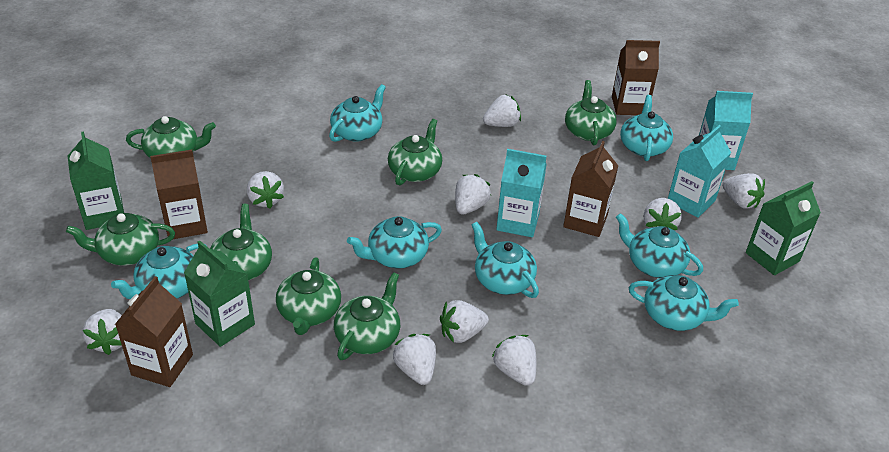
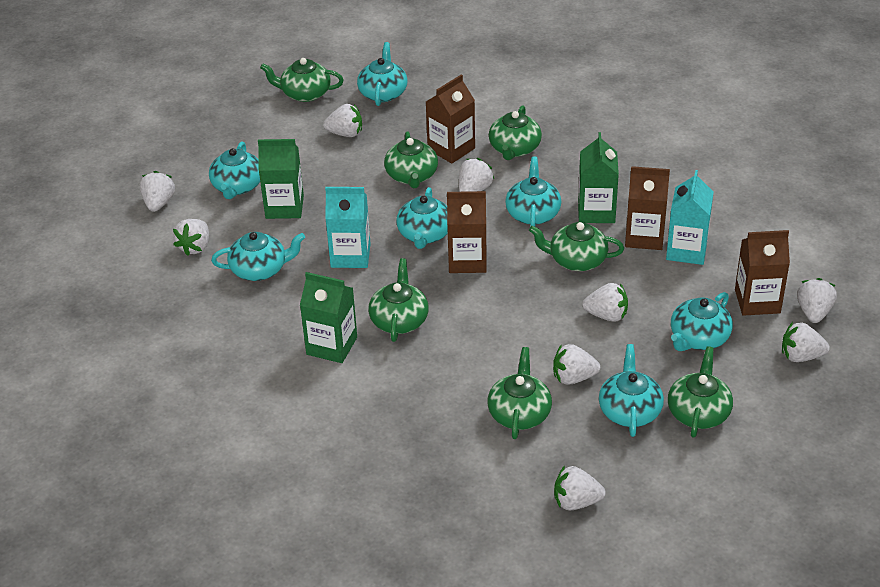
turquoise carton: 3 -> 2

